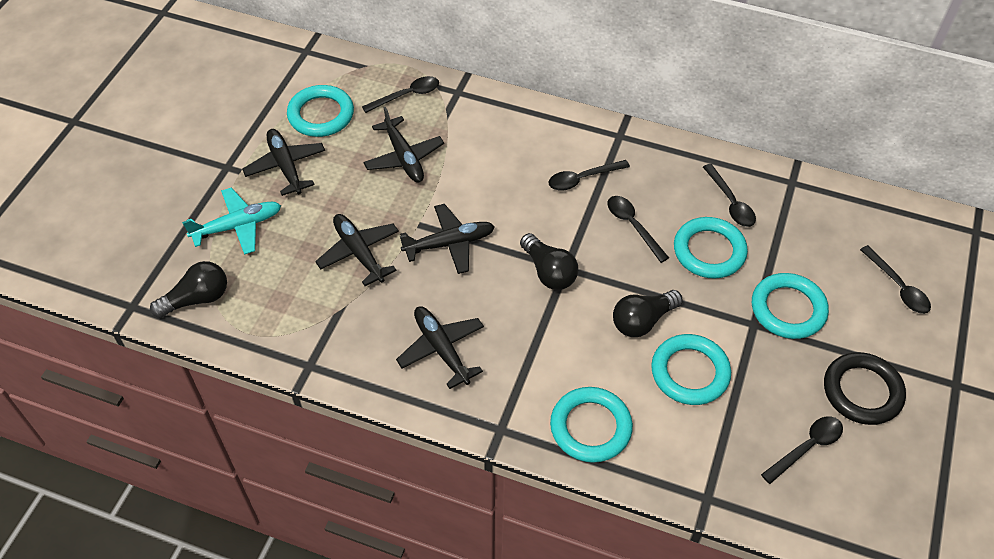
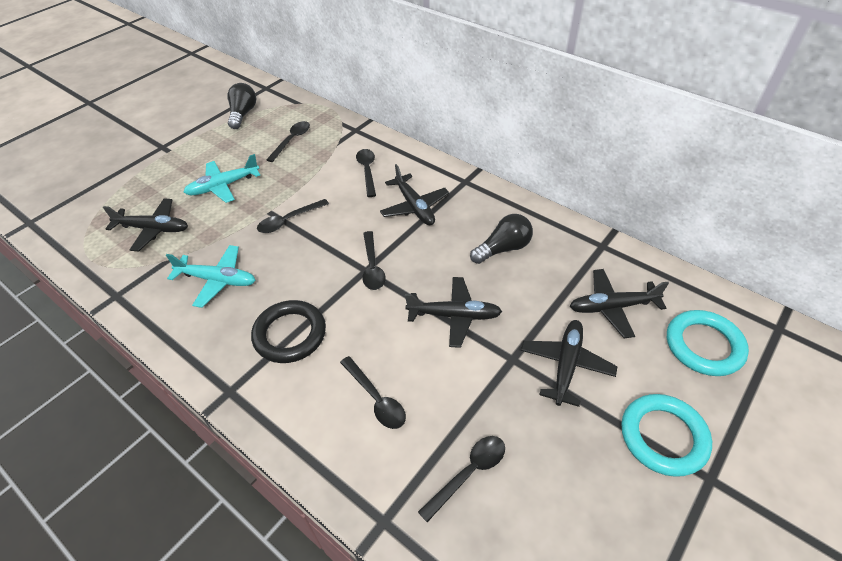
black light bulb: 3 -> 2
turquoise plane: 1 -> 2
turquoise ring: 5 -> 2

